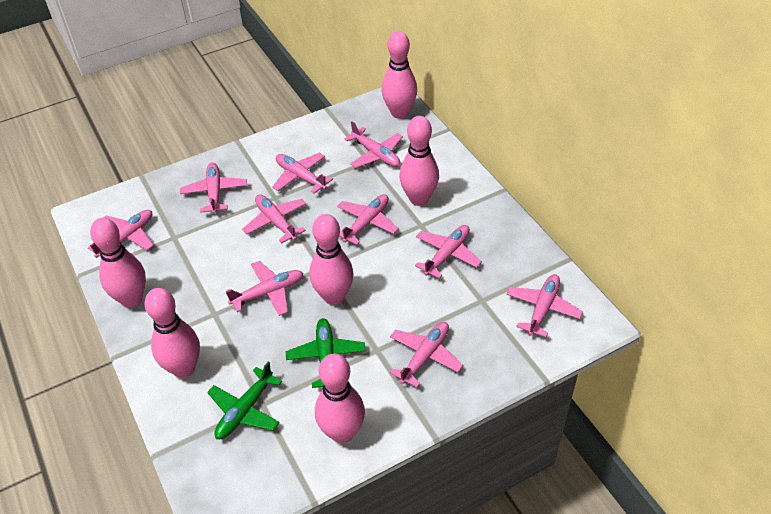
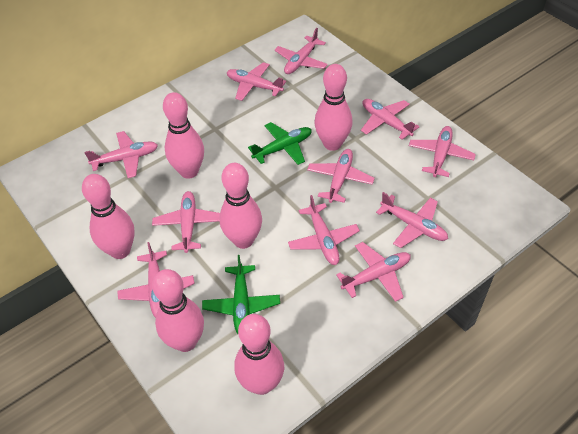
pink plane: 10 -> 11

